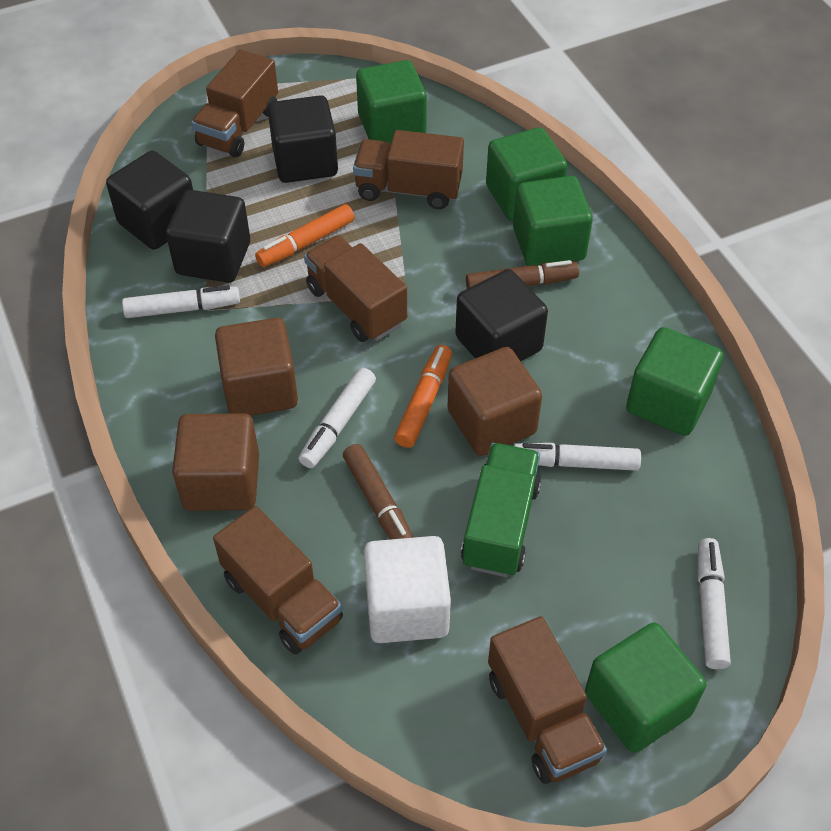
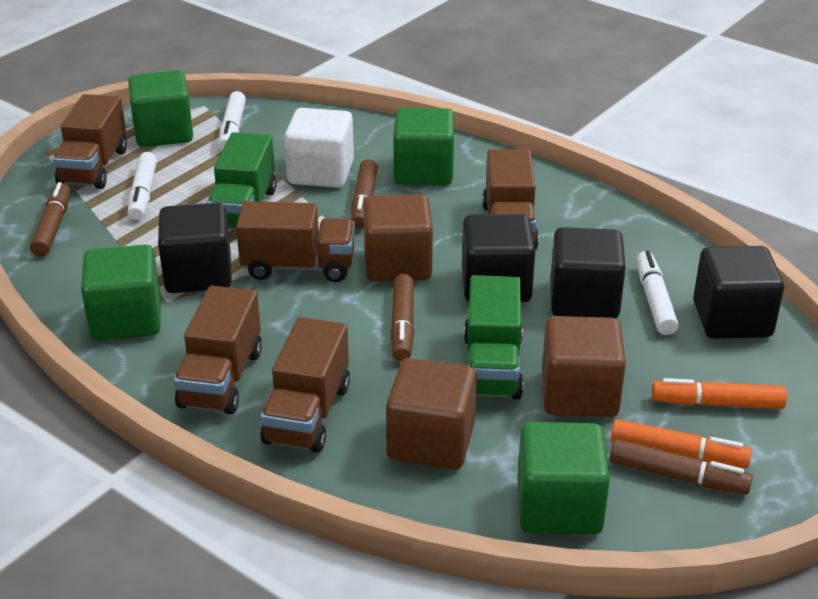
brown marker: 2 -> 4
green cube: 5 -> 4
green truck: 1 -> 2
white marker: 4 -> 3

